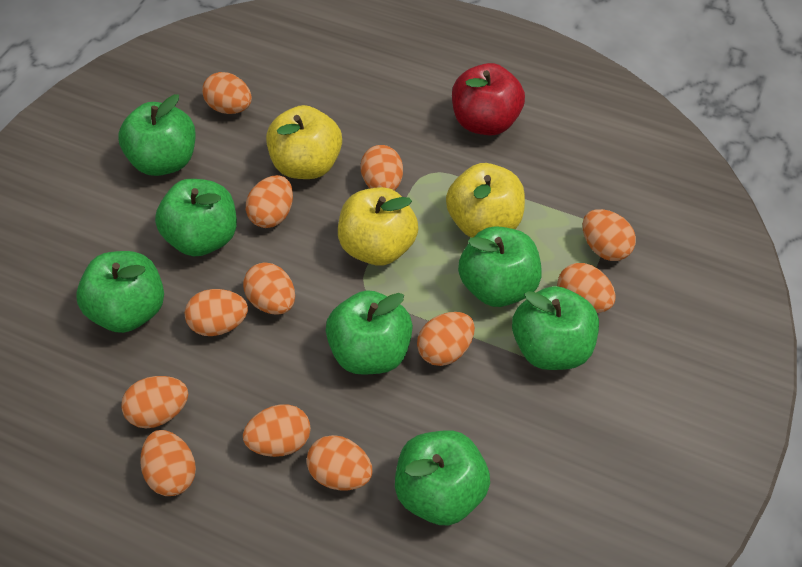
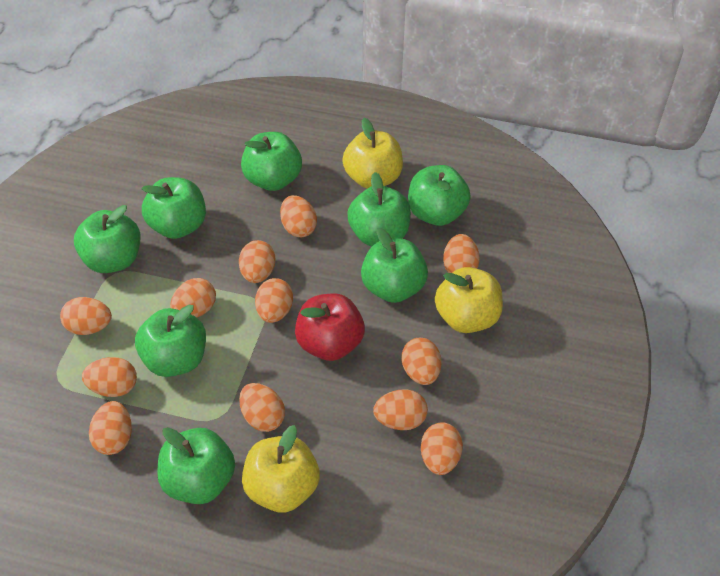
green apple: 7 -> 8

